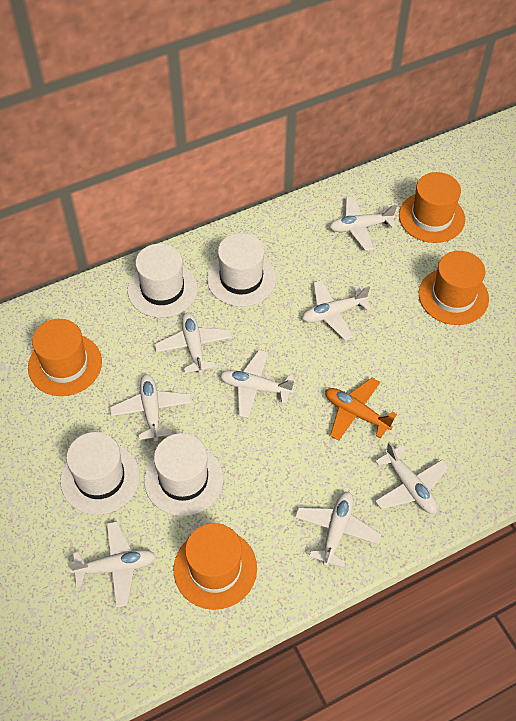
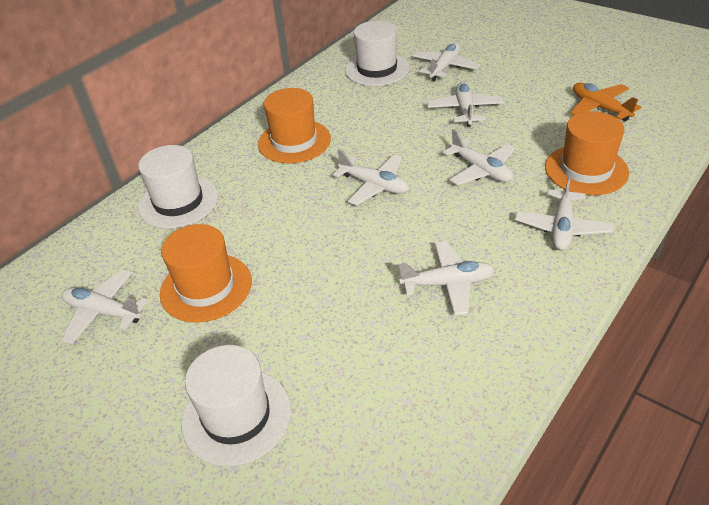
orange hat: 4 -> 3
white hat: 4 -> 3
white plane: 8 -> 7

